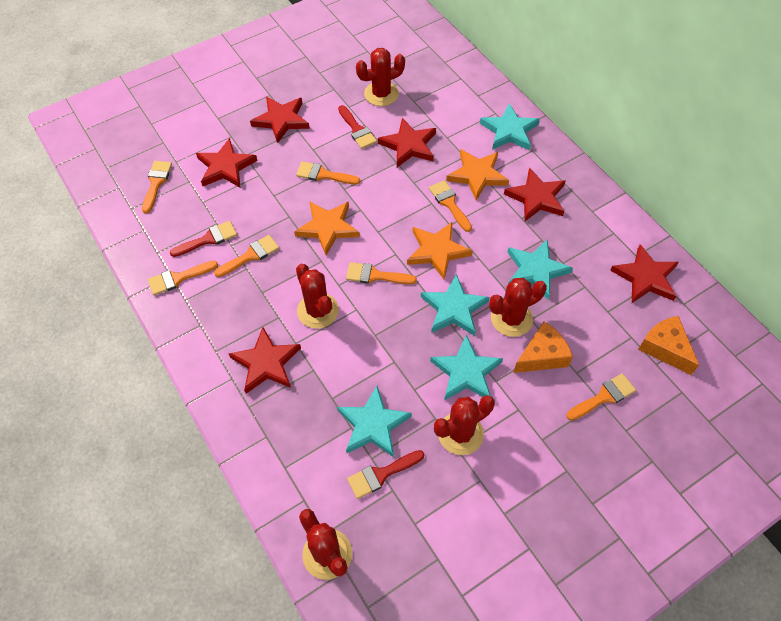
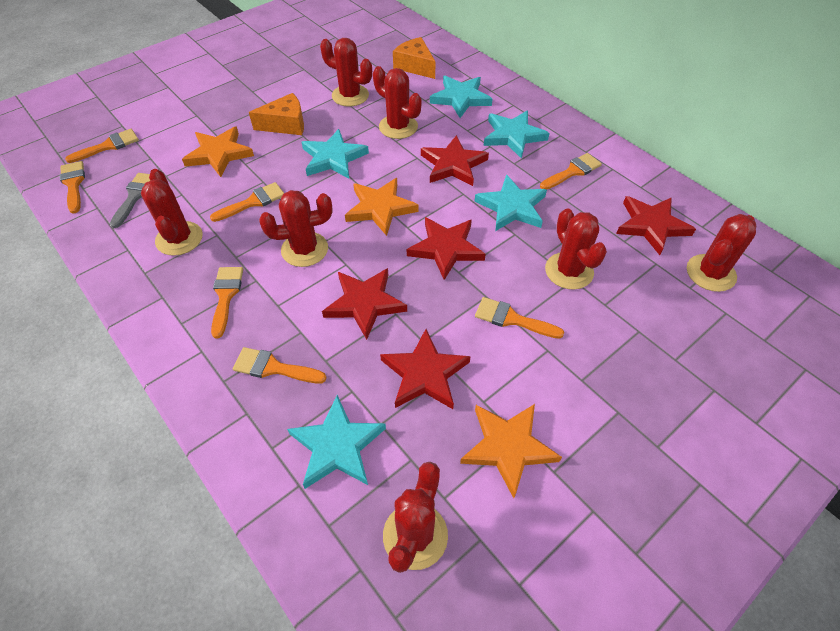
grey brush: 0 -> 1
red brush: 3 -> 0
red cactus: 5 -> 7
red star: 6 -> 5

